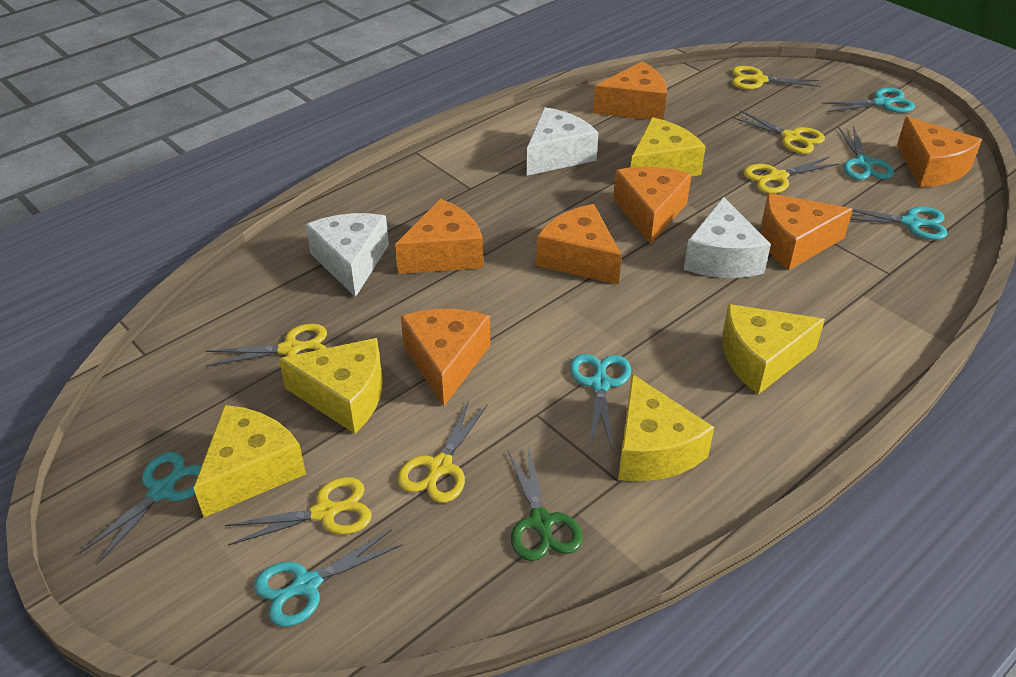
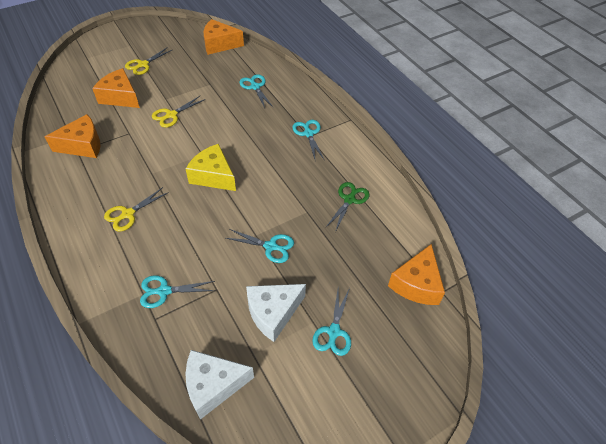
orange cheese: 7 -> 4
turquoise scissors: 6 -> 5
white cheese: 3 -> 2
yellow cheese: 5 -> 1
yellow scissors: 6 -> 3

